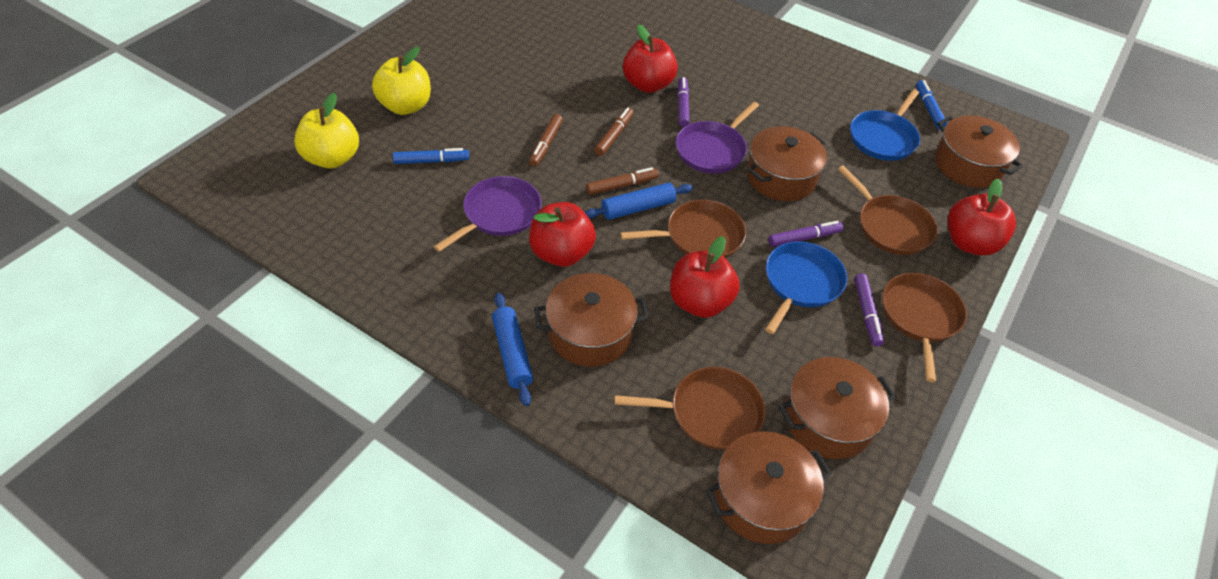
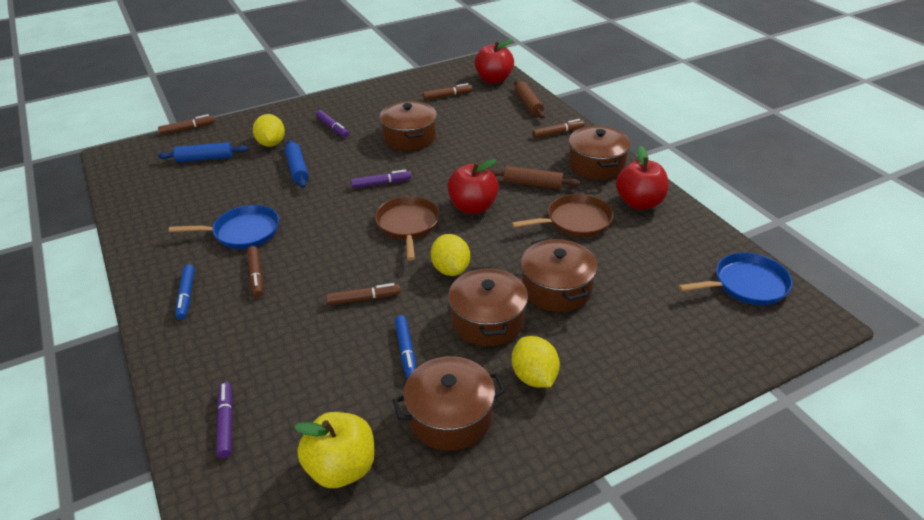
brown marker: 3 -> 5
brown pan: 4 -> 2
brown rolling pin: 0 -> 2
purple pan: 2 -> 0
red apple: 4 -> 3
yellow apple: 2 -> 1
yellow lemon: 0 -> 3

